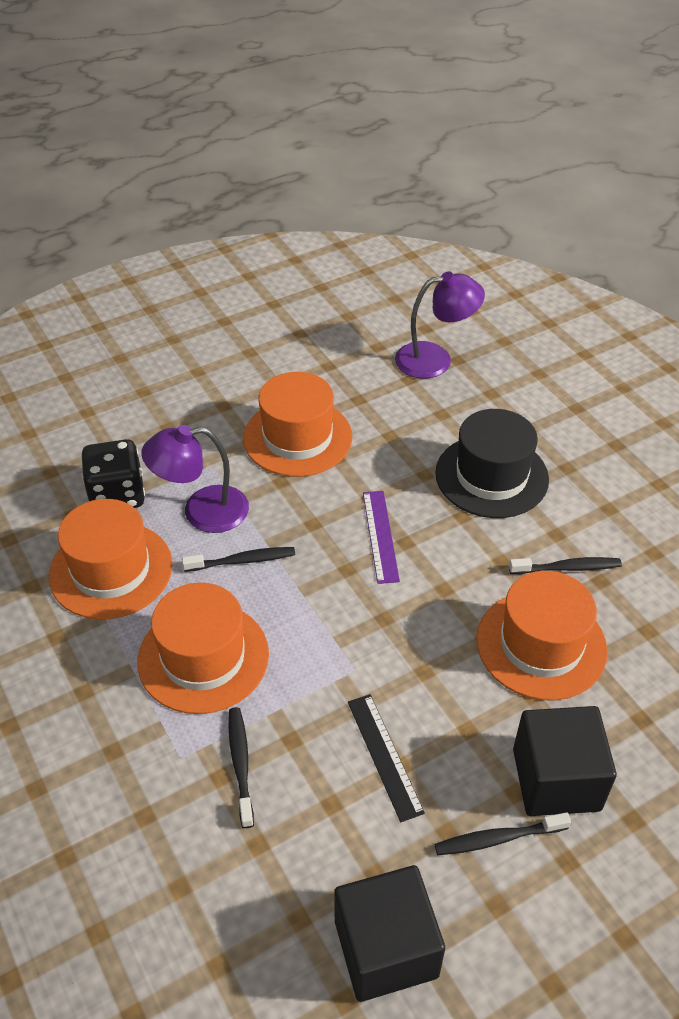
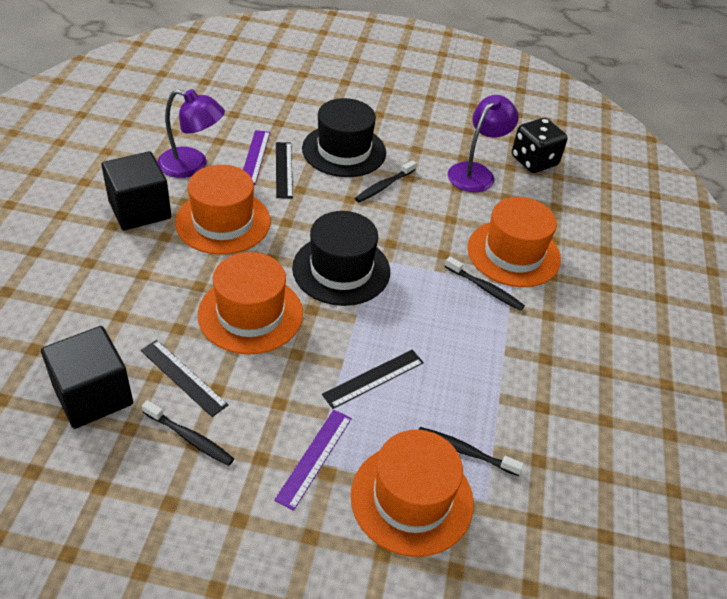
black hat: 1 -> 2
black ruler: 1 -> 3
purple ruler: 1 -> 2

